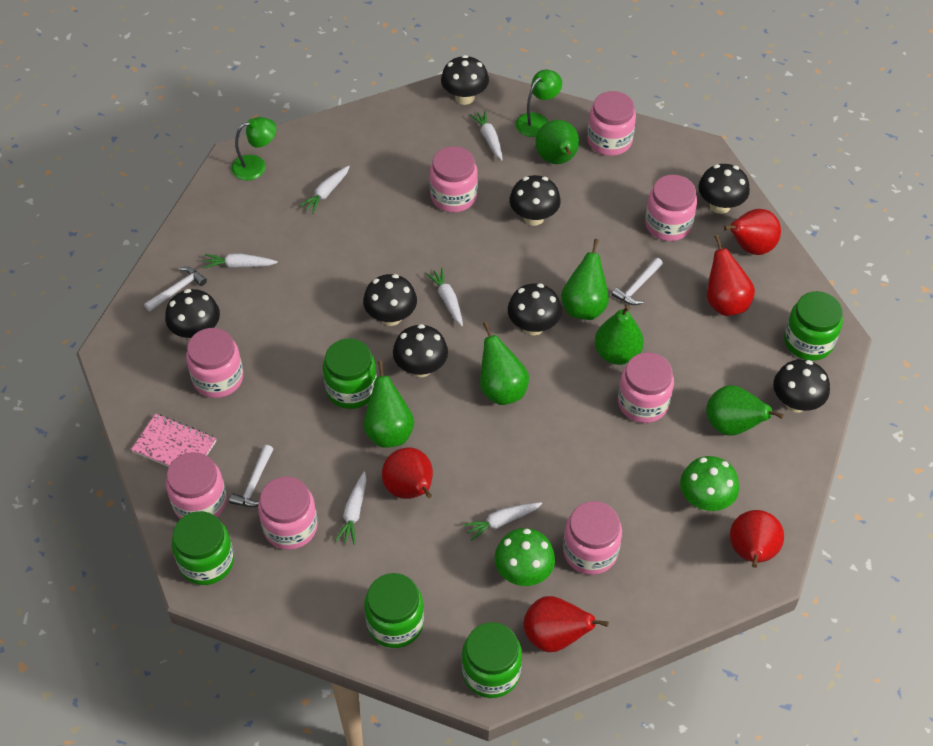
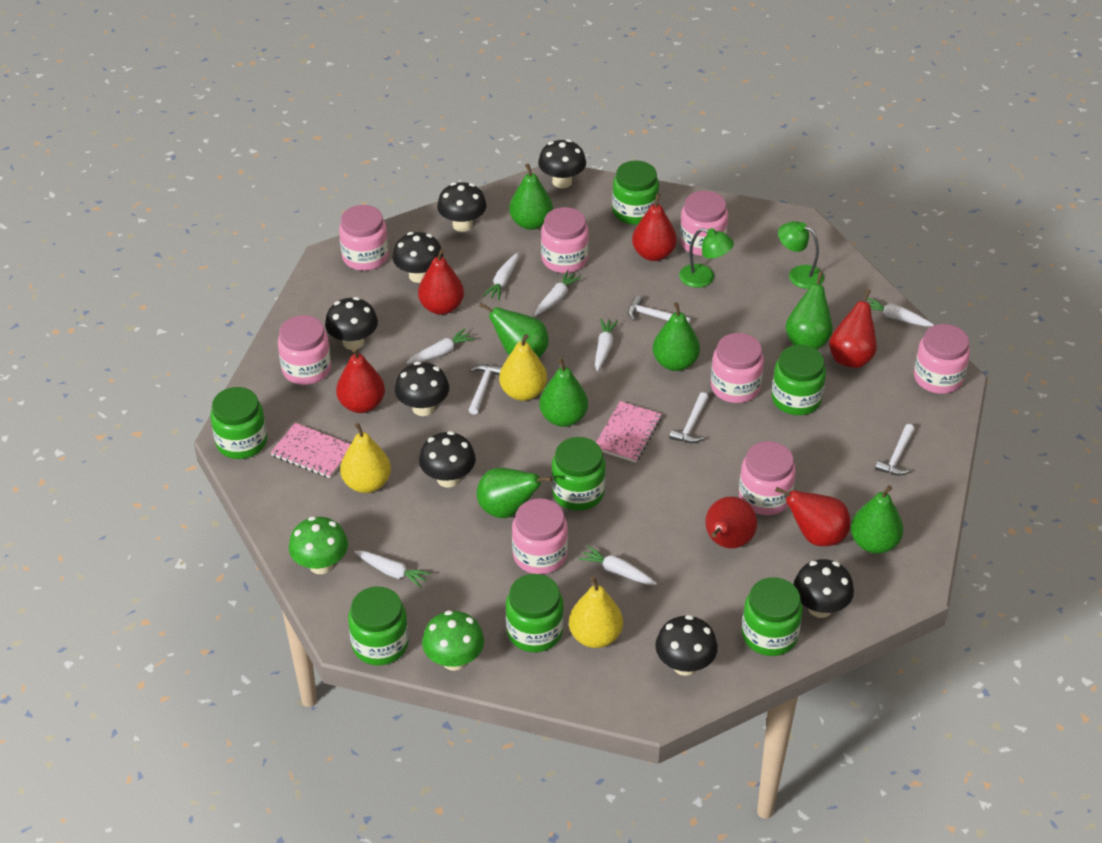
green jar: 5 -> 7
green pear: 6 -> 7
pink notebook: 1 -> 2
red pear: 5 -> 6
white carrot: 6 -> 7
white hammer: 3 -> 4
yellow pear: 0 -> 3

